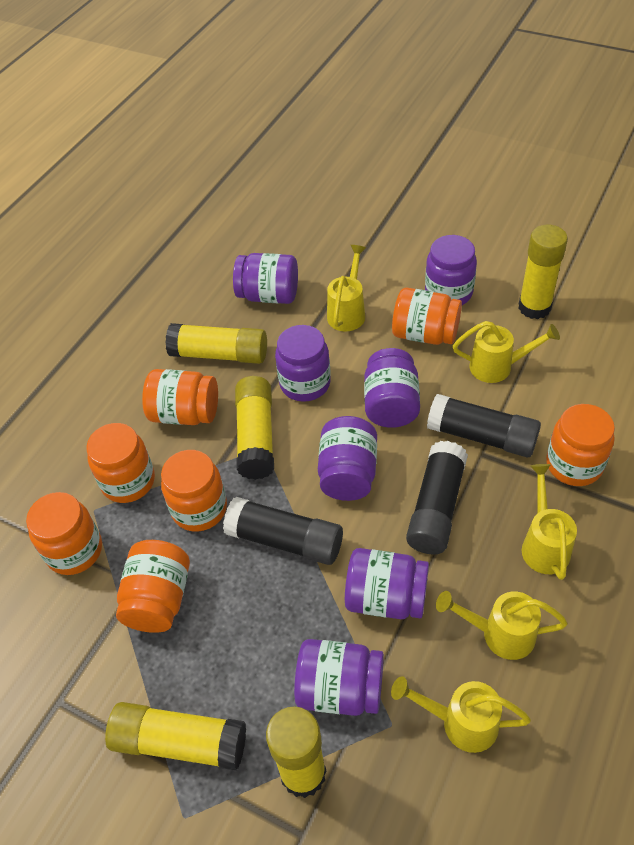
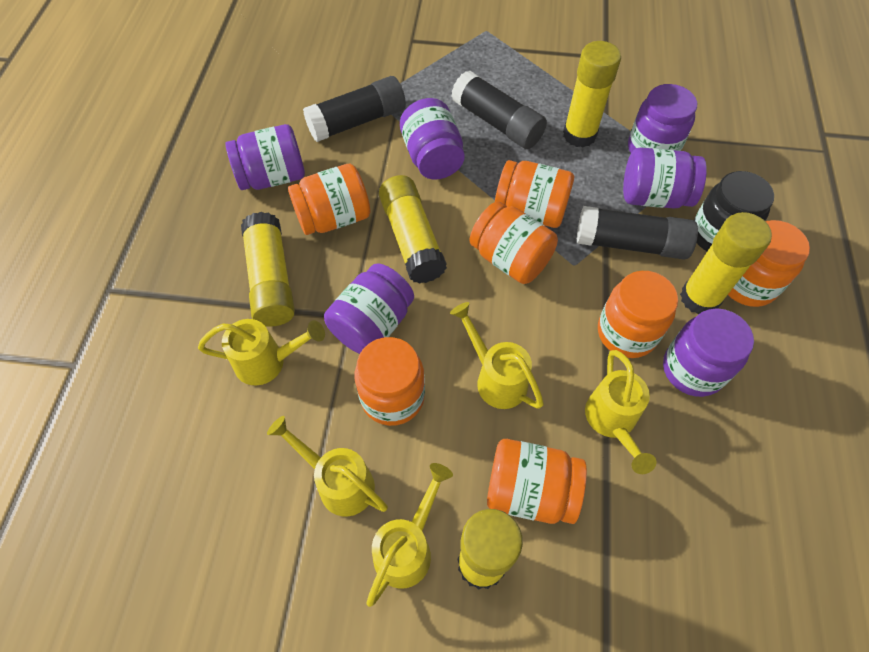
black jar: 0 -> 1
purple jar: 7 -> 6

